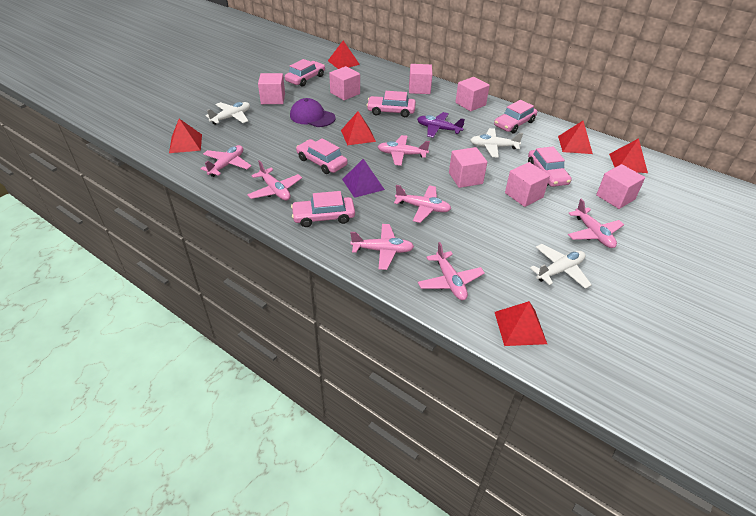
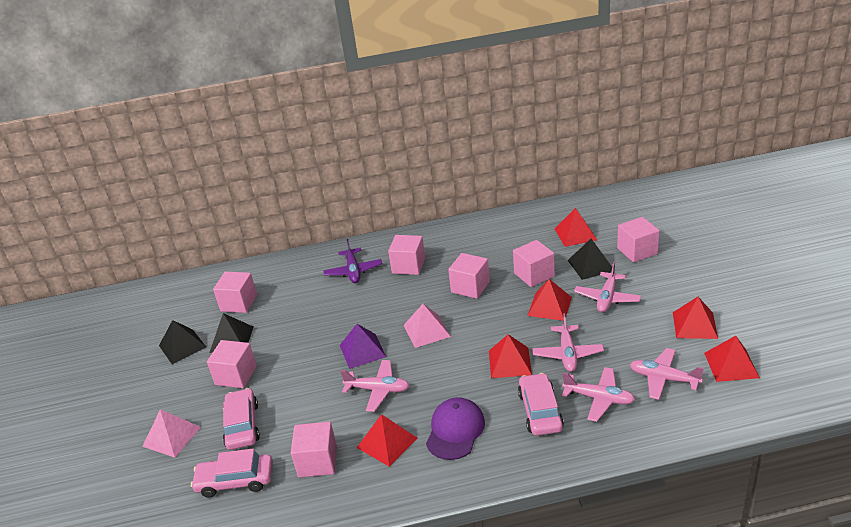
black pyramid: 0 -> 3
pink car: 6 -> 3
pink plane: 7 -> 5
pink pyramid: 0 -> 2
white plane: 3 -> 0

